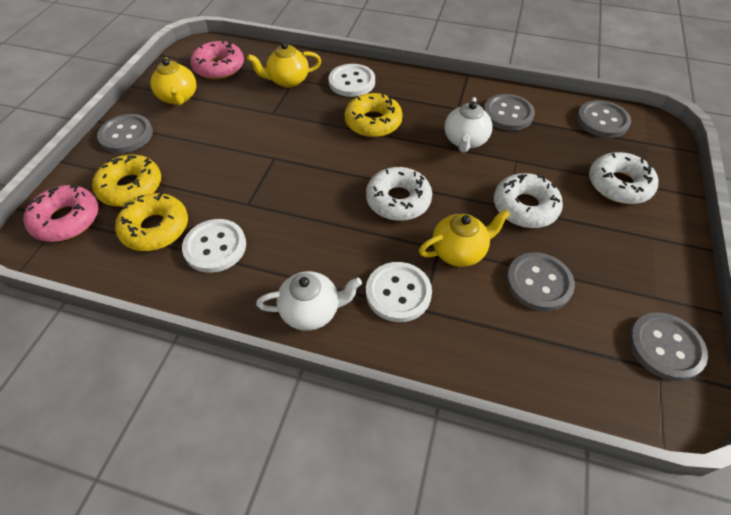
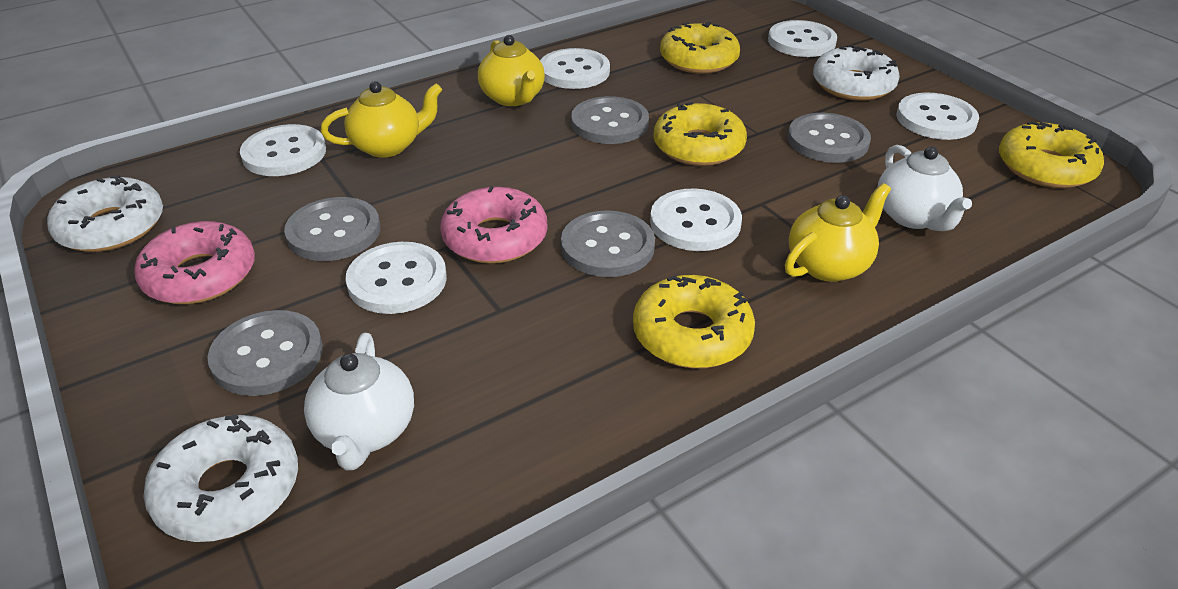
white button: 3 -> 6
yellow donut: 3 -> 4

